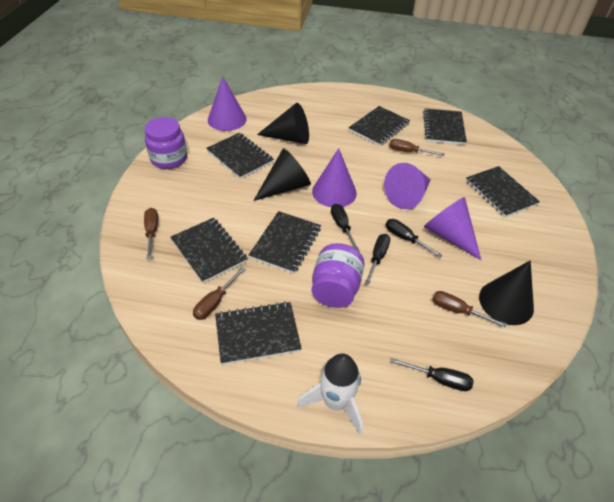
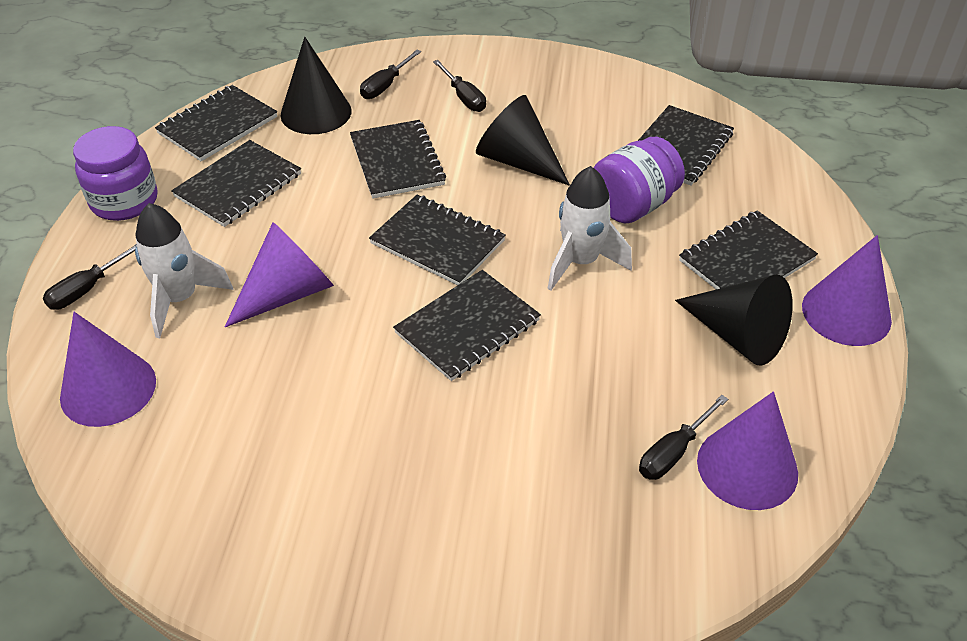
brown screwdriver: 4 -> 0
white rocket: 1 -> 2

